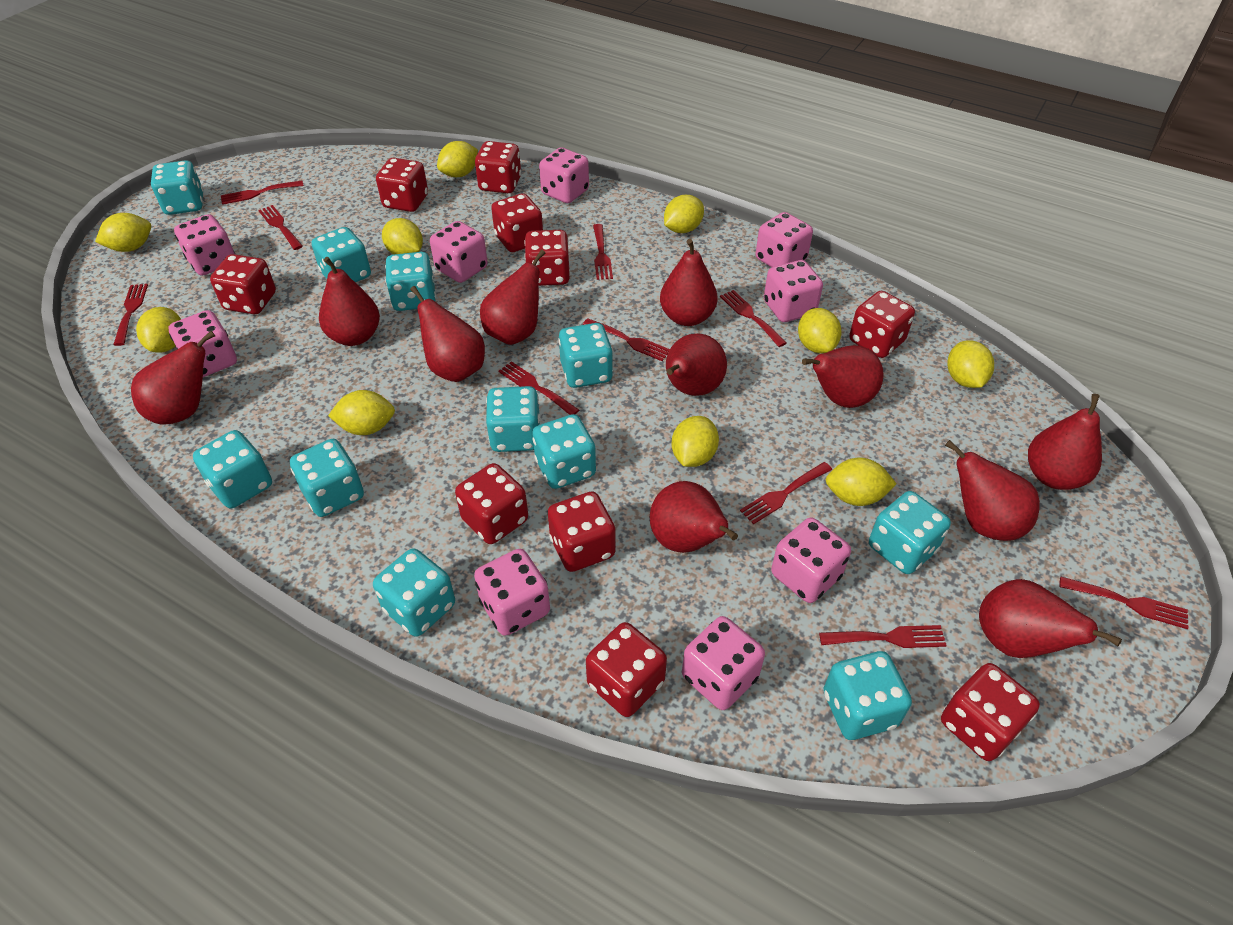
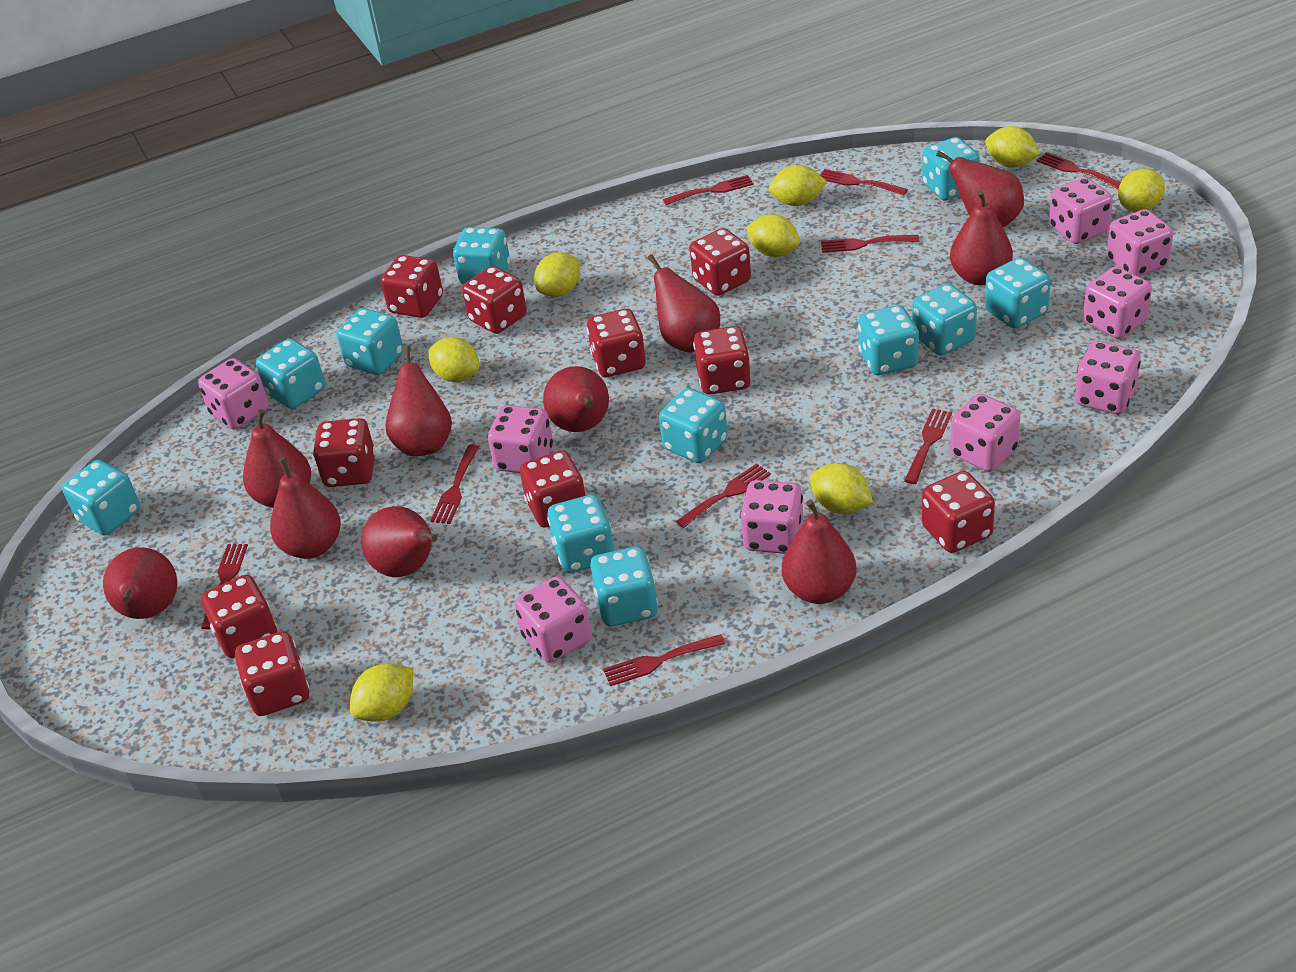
red fork: 10 -> 9
red pear: 11 -> 10
yellow lemon: 10 -> 8

